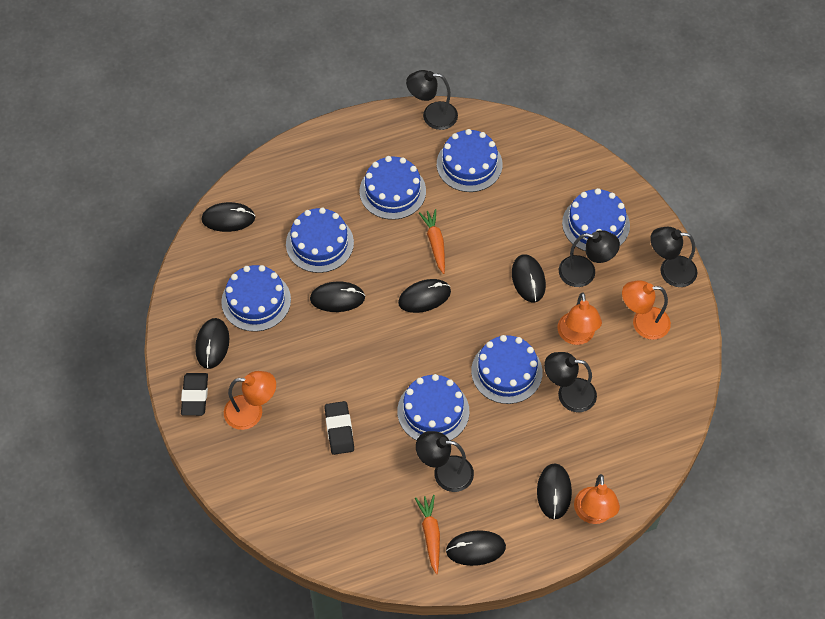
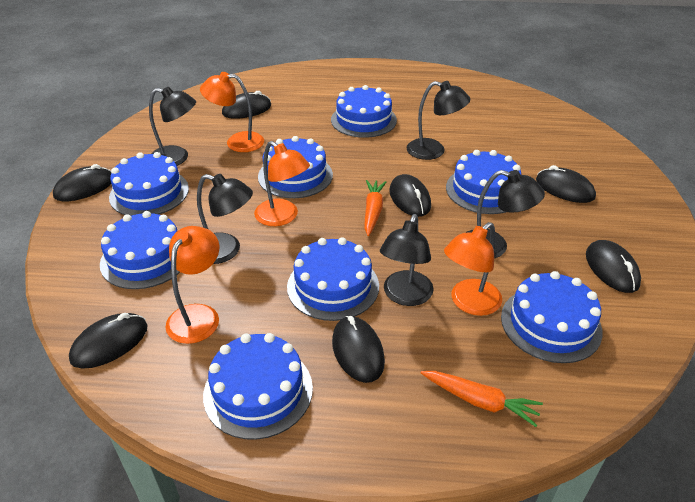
black eraser: 2 -> 0
blue cake: 7 -> 8

